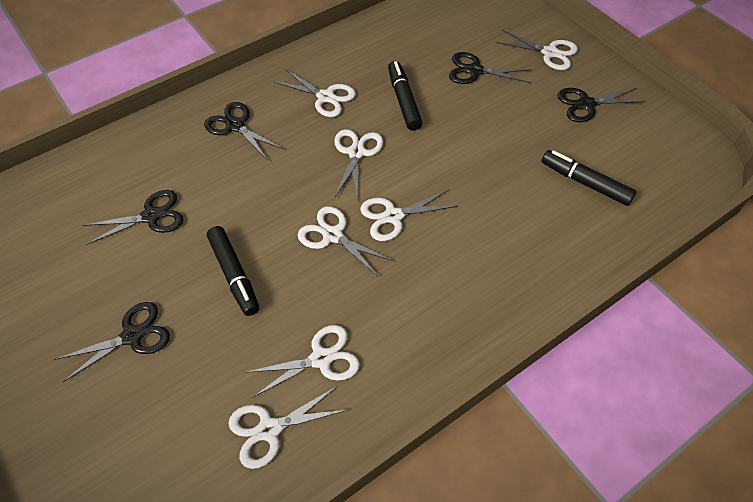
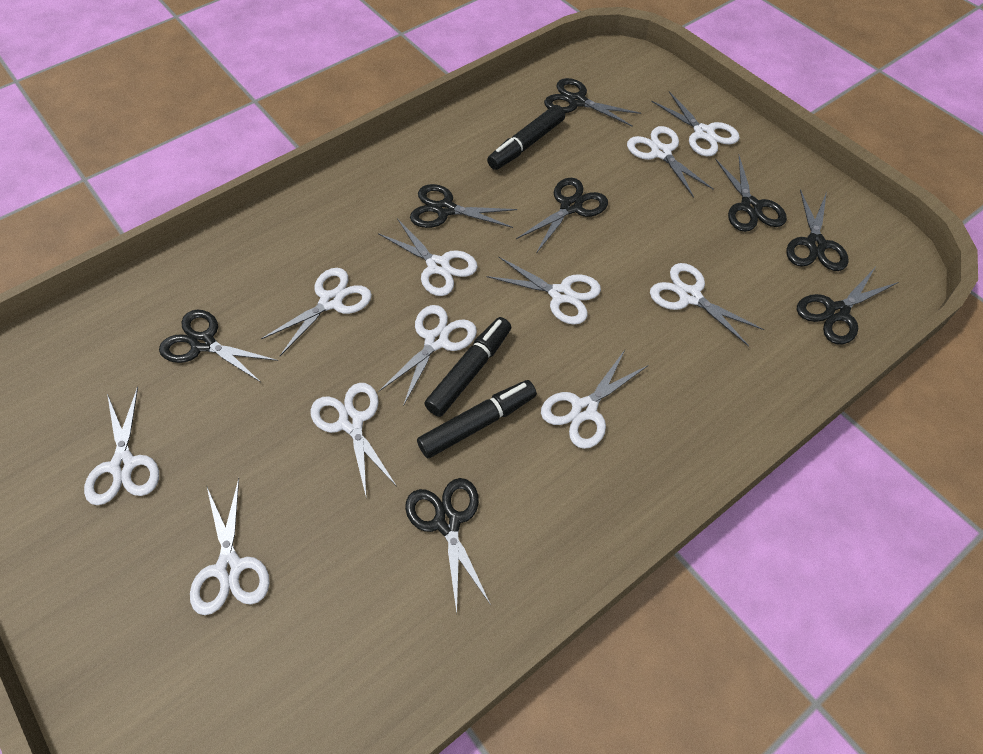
black scissors: 5 -> 8
white scissors: 7 -> 11

